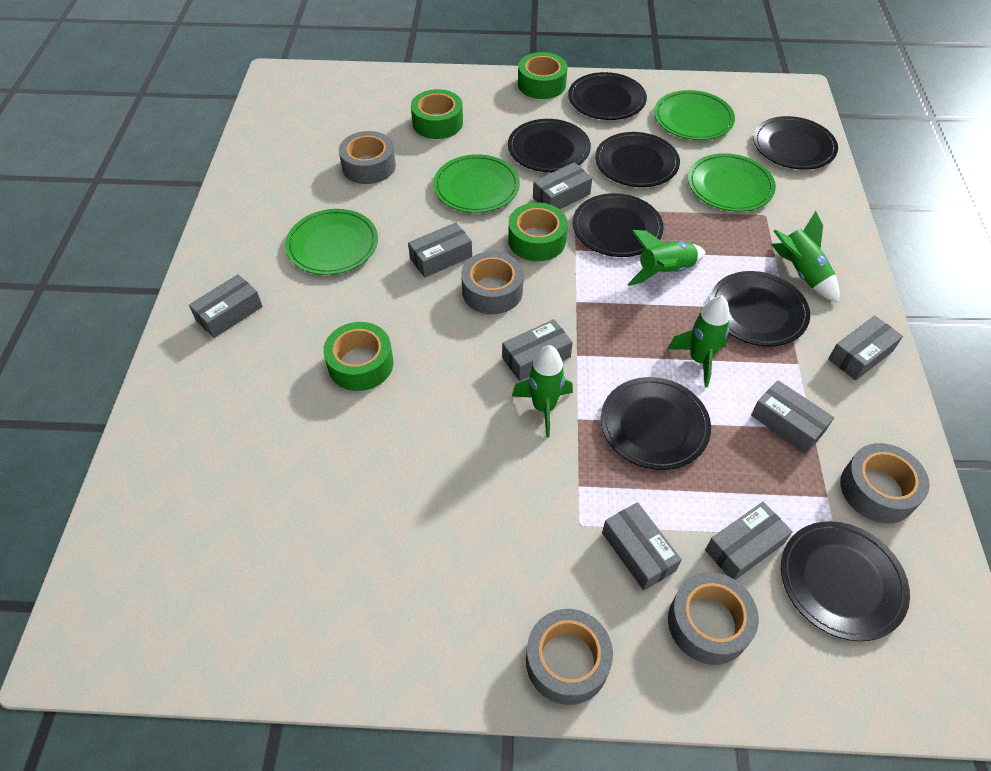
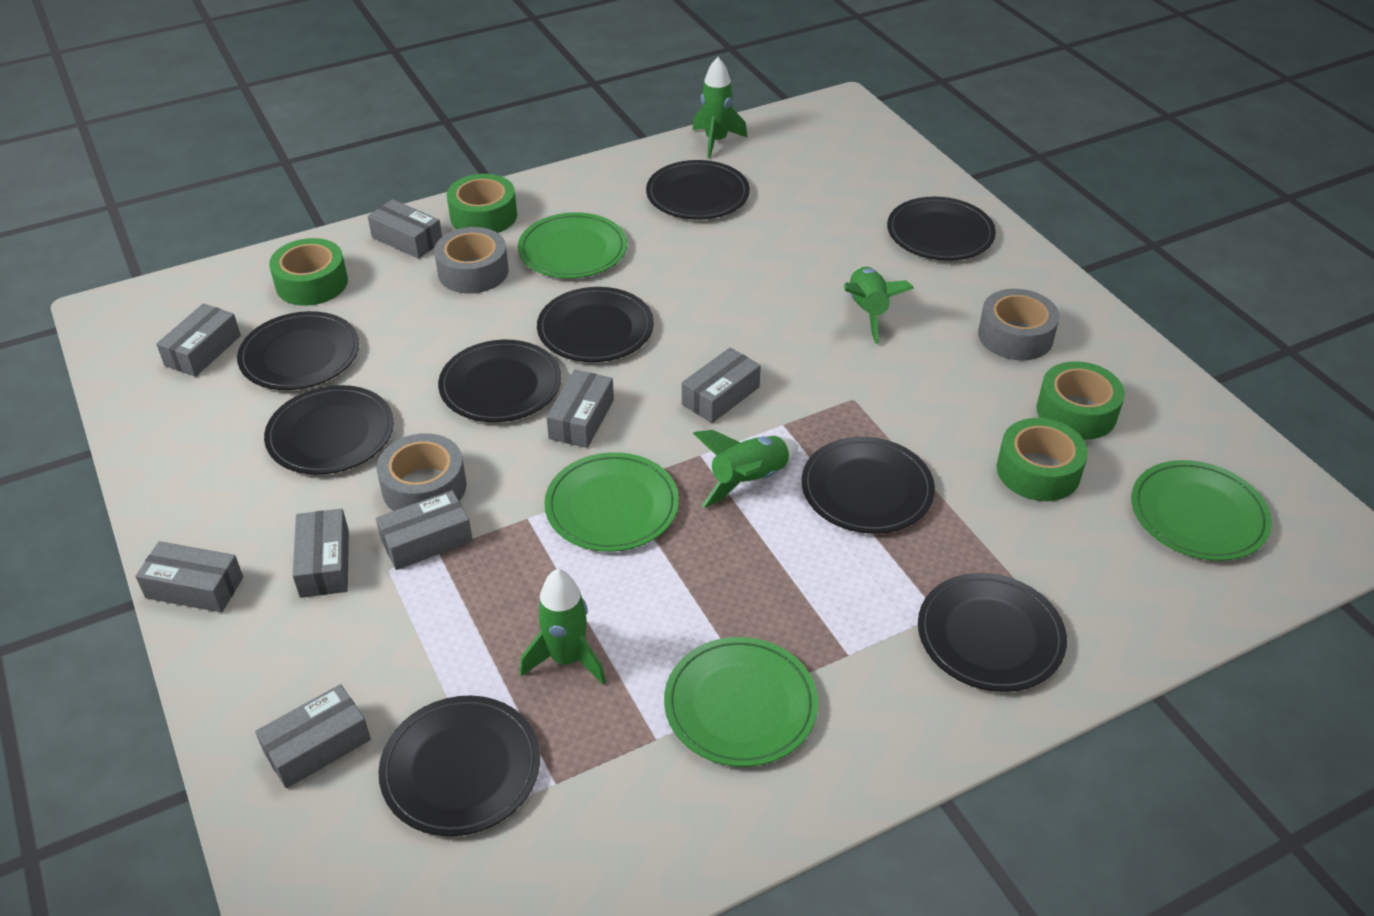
black plate: 8 -> 9
grey tape: 5 -> 3

